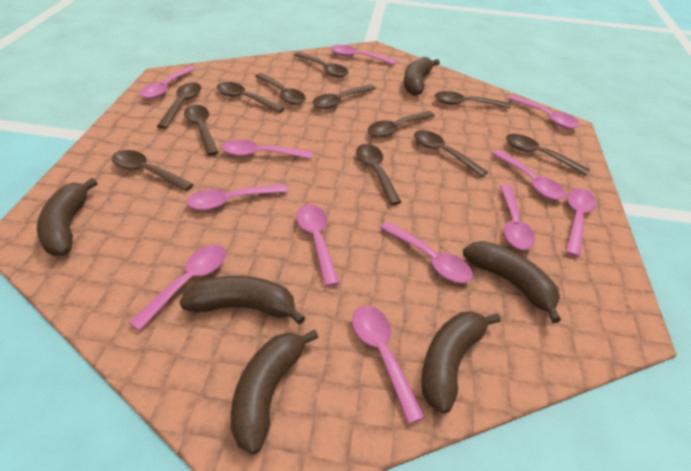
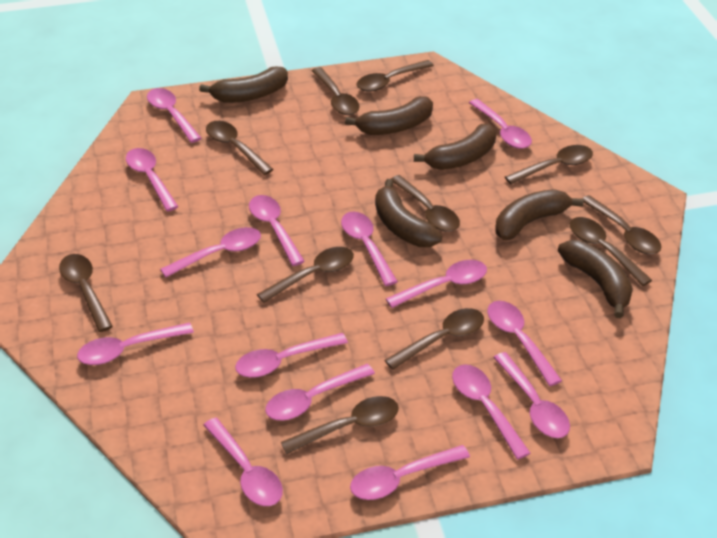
brown spoon: 12 -> 11
pink spoon: 12 -> 15

